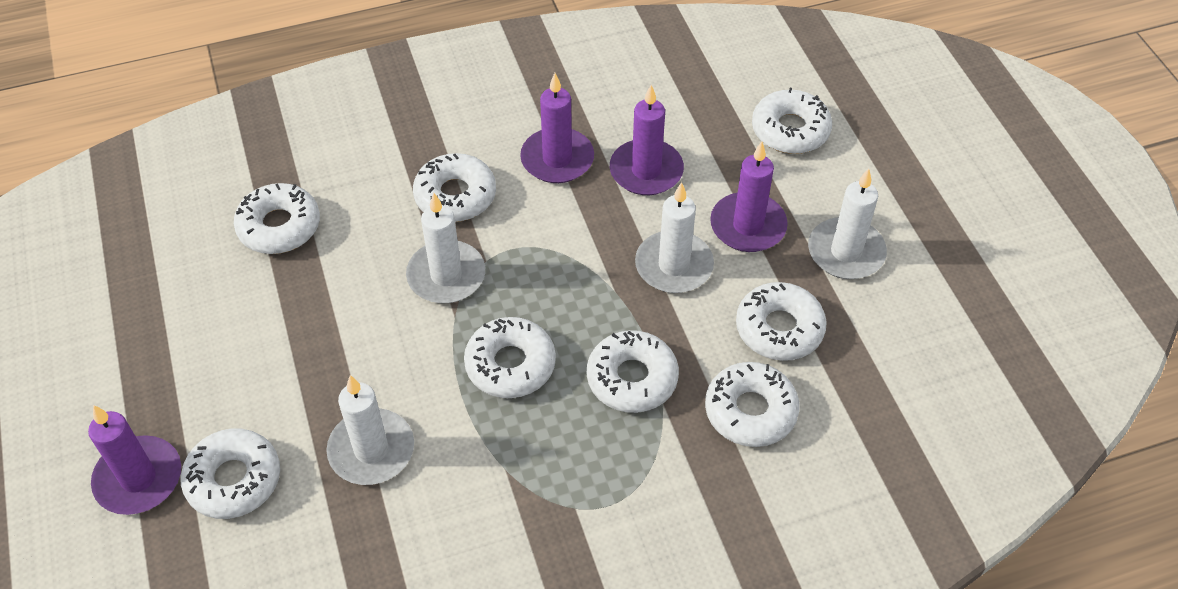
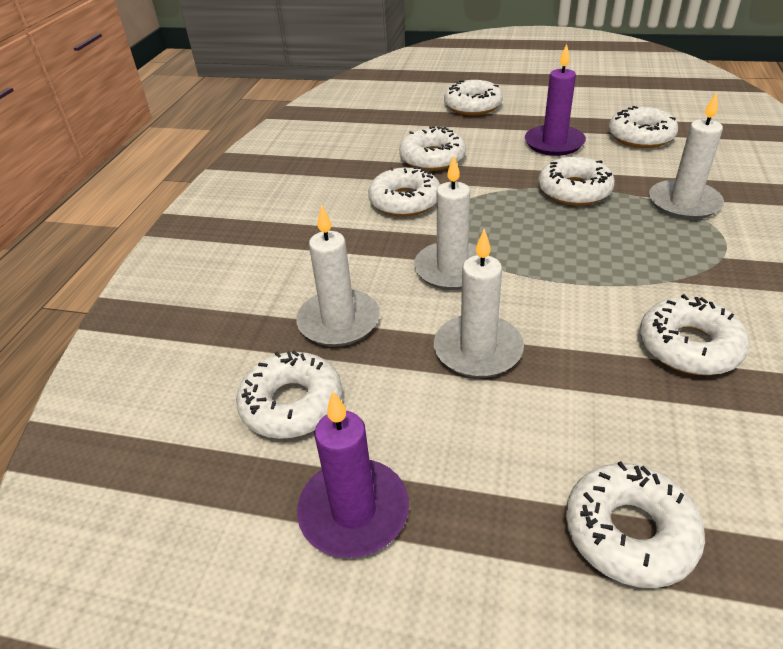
purple candle: 4 -> 2

